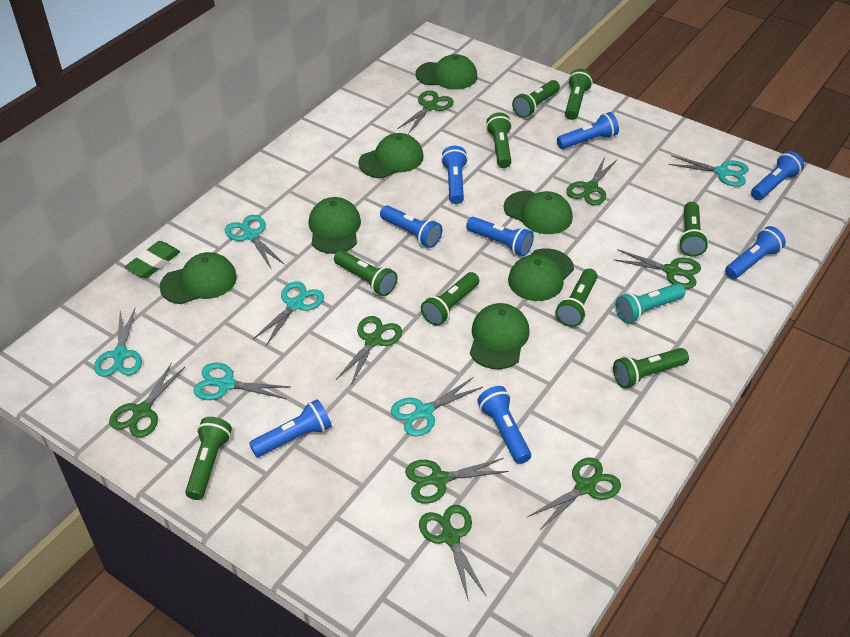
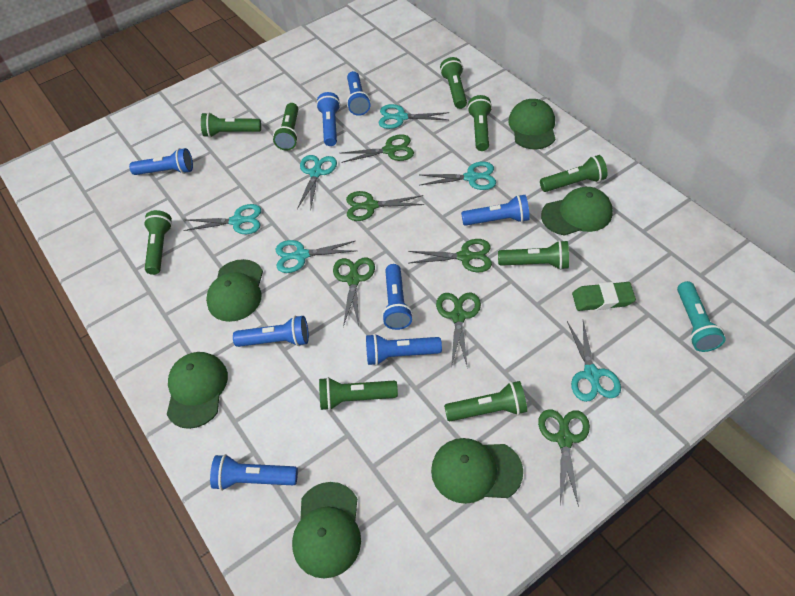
green cap: 7 -> 6
green scissors: 8 -> 6

